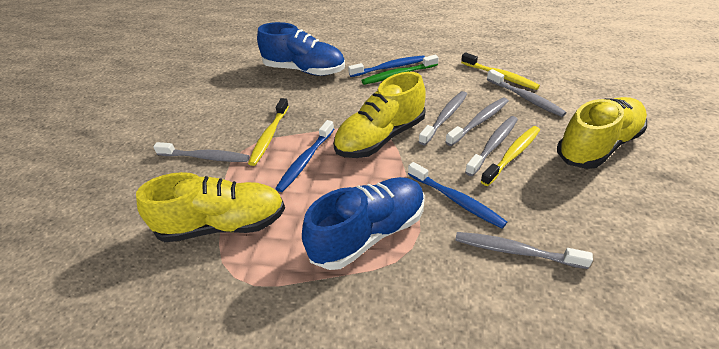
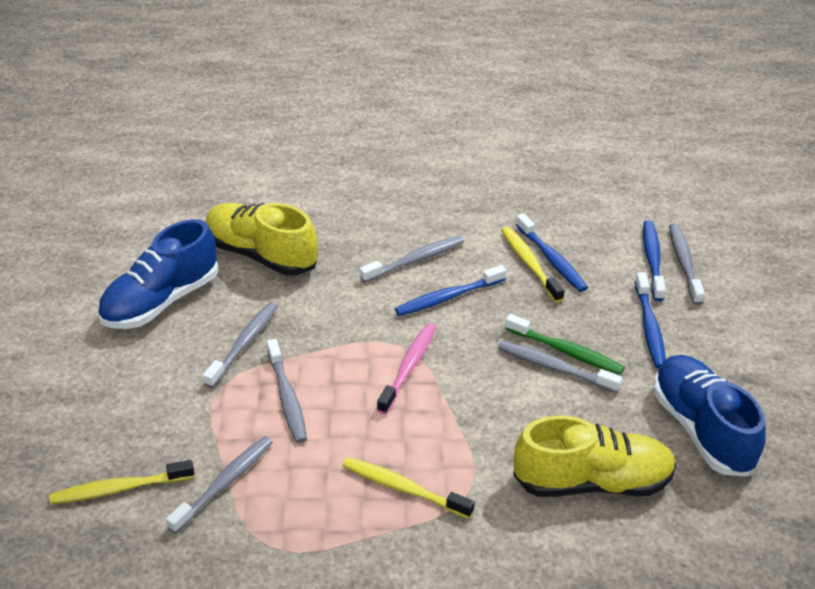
blue toothbrush: 3 -> 4
pink toothbrush: 0 -> 1
yellow shoe: 3 -> 2

